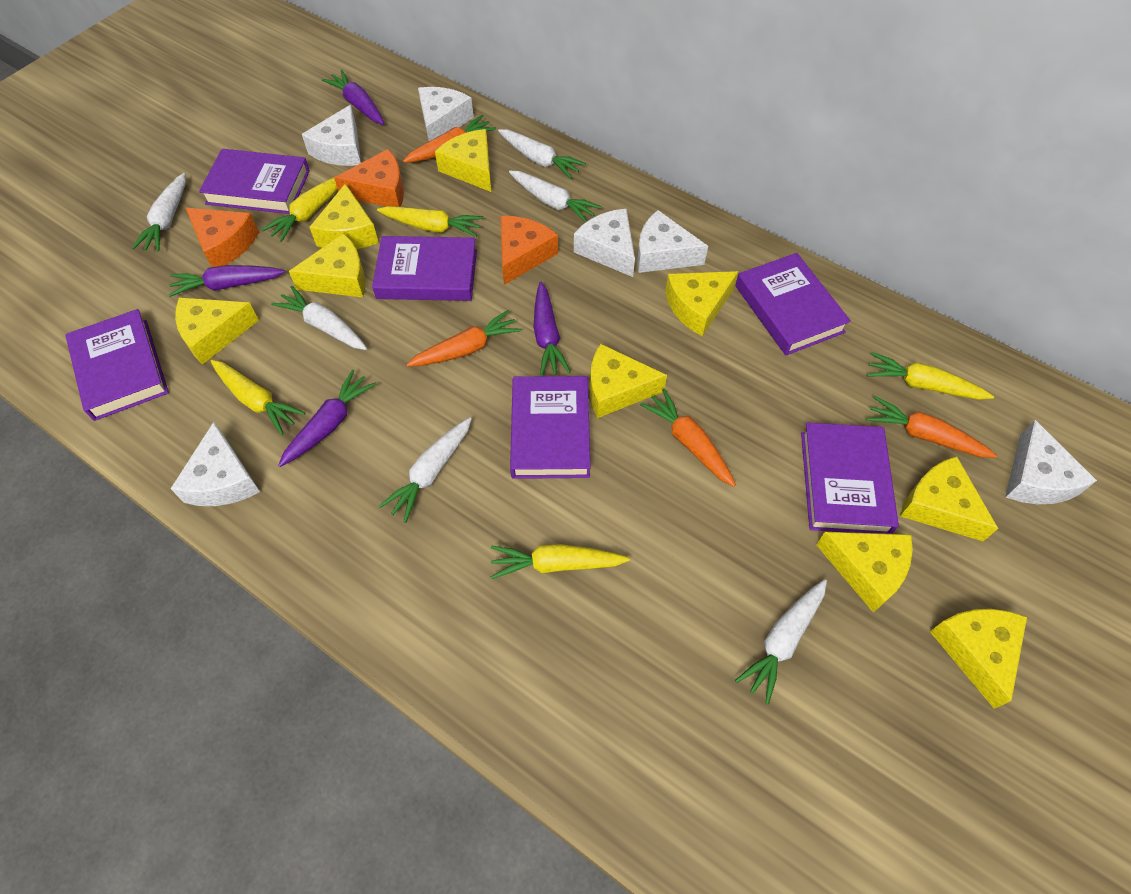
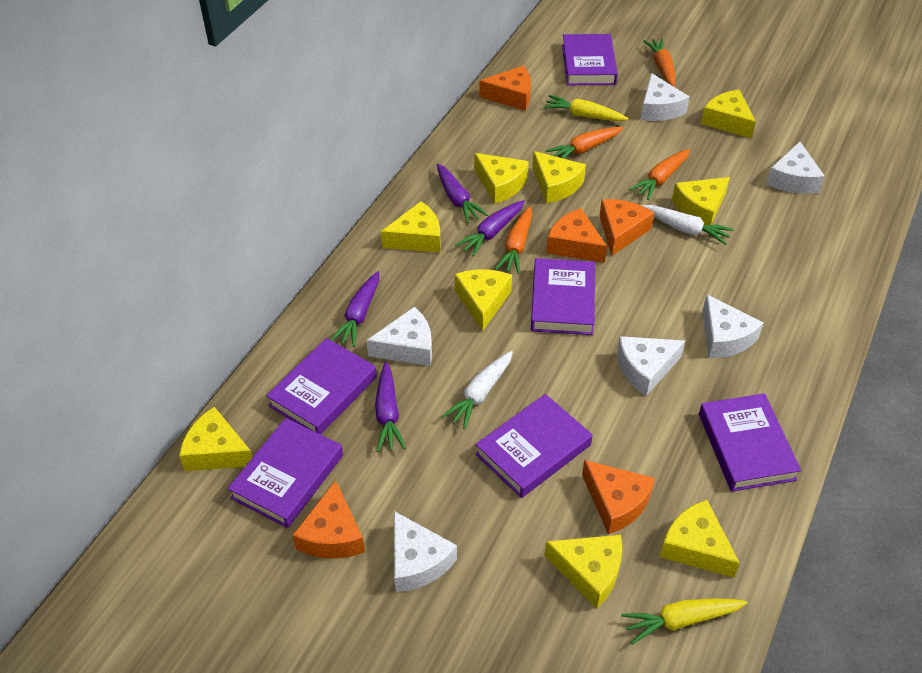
orange cheese: 3 -> 5
white carrot: 6 -> 2
yellow carrot: 5 -> 2

